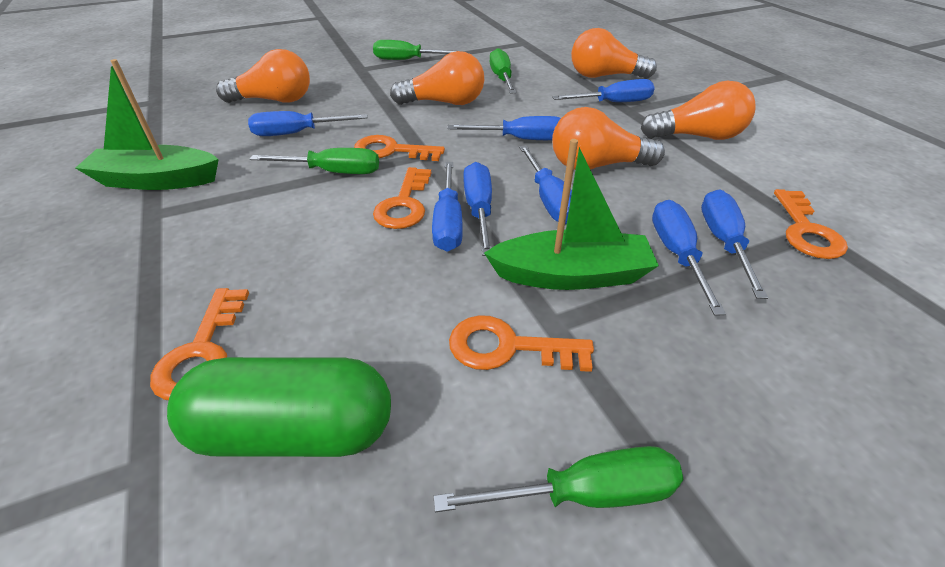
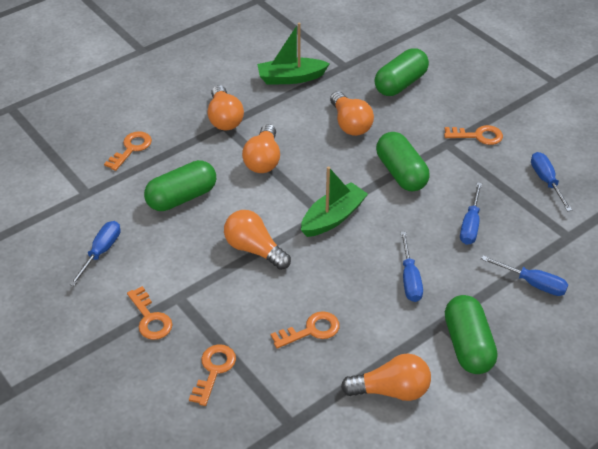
blue screwdriver: 8 -> 5
green capsule: 1 -> 4
green screwdriver: 4 -> 0

